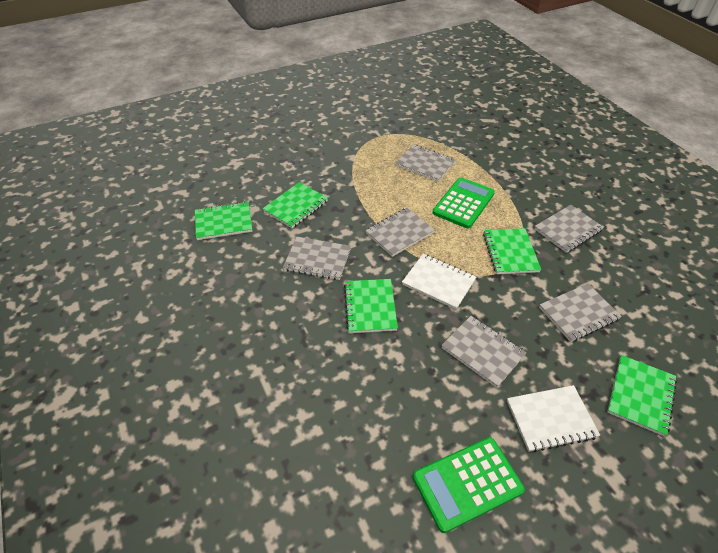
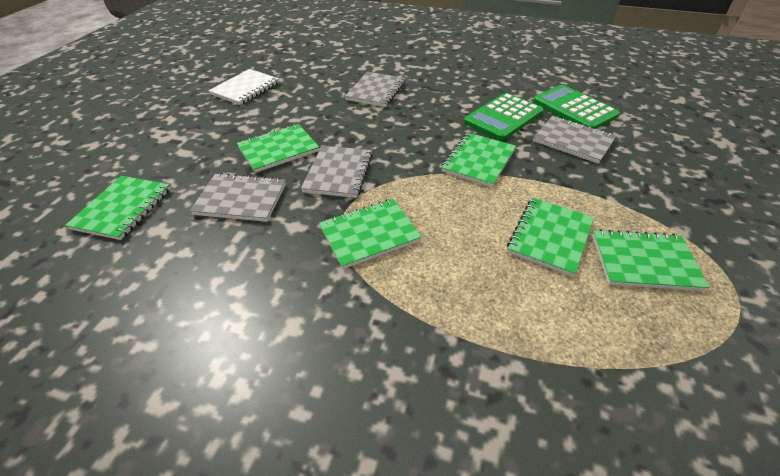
green notebook: 5 -> 6
grey notebook: 6 -> 4
white notebook: 2 -> 1

